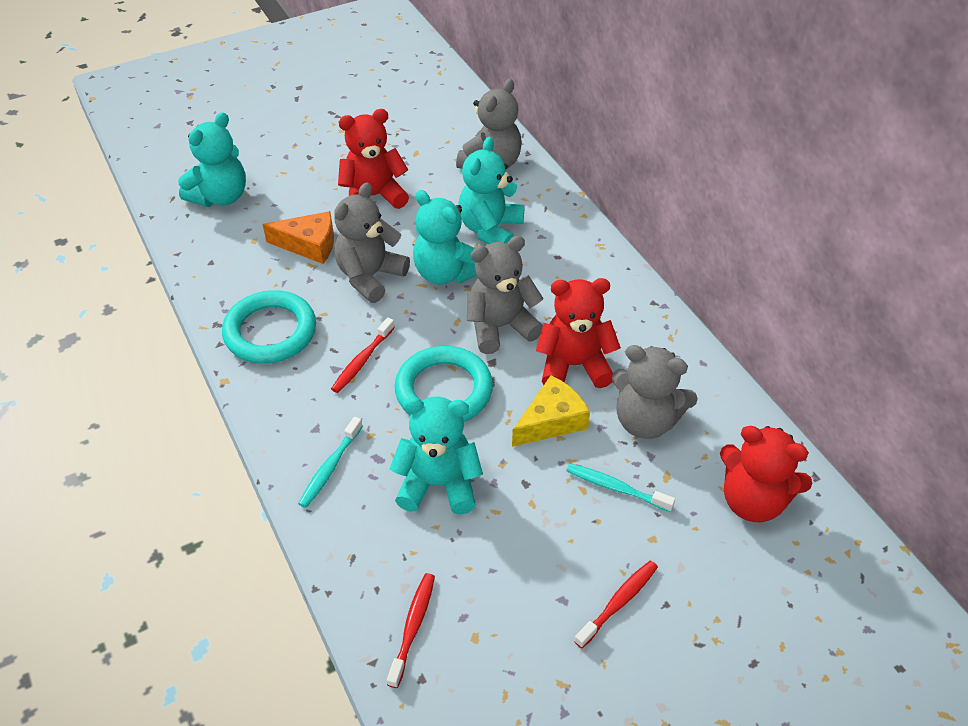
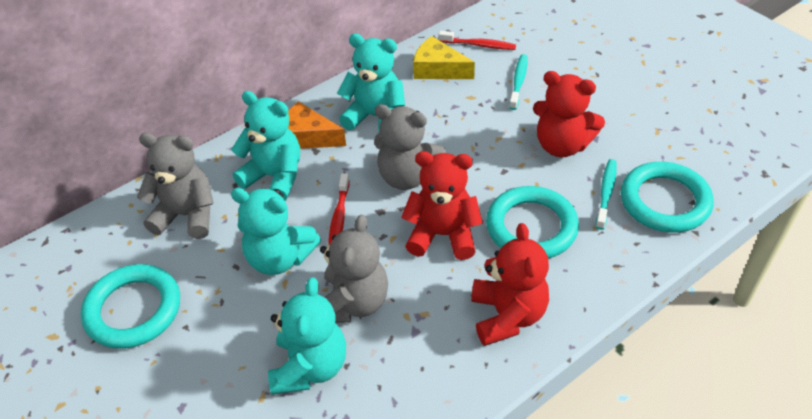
grey teddy bear: 4 -> 3
red toothbrush: 3 -> 2
turquoise ring: 2 -> 3

